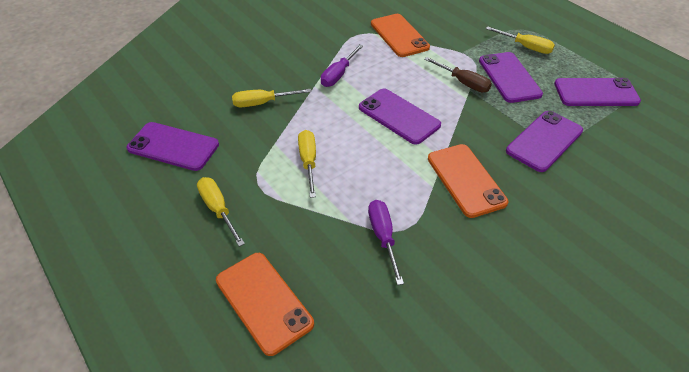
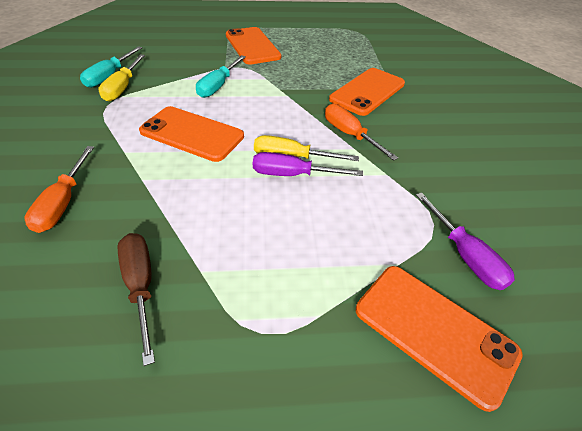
orange phone: 3 -> 4
orange screwdriver: 0 -> 2
purple phone: 5 -> 0
turquoise screwdriver: 0 -> 2
yellow screwdriver: 4 -> 2

